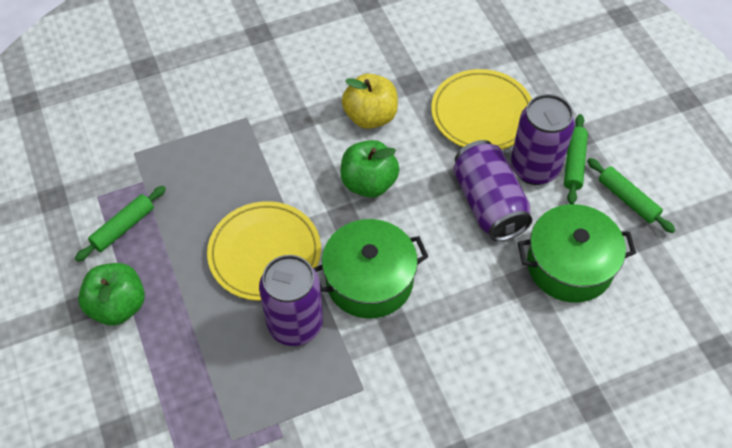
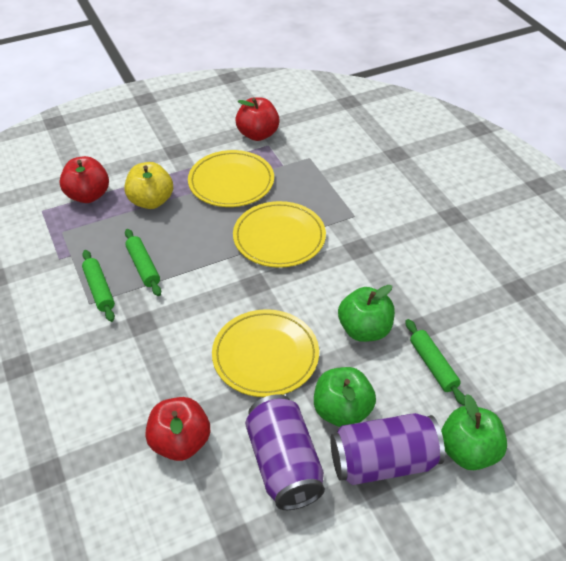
green apple: 2 -> 3
green pot: 2 -> 0
purple can: 3 -> 2
red apple: 0 -> 3
yellow plate: 2 -> 3

